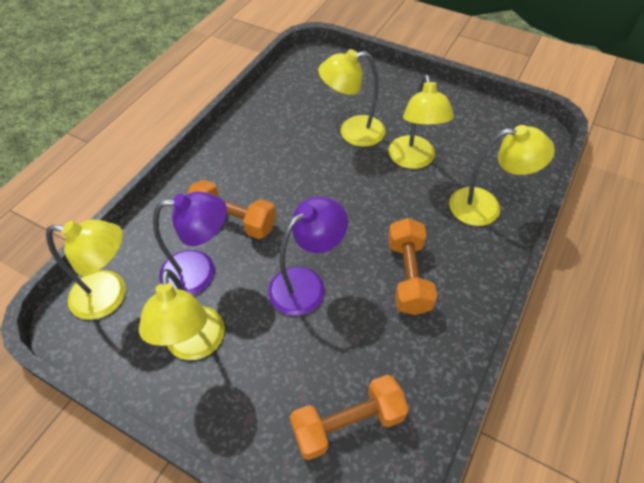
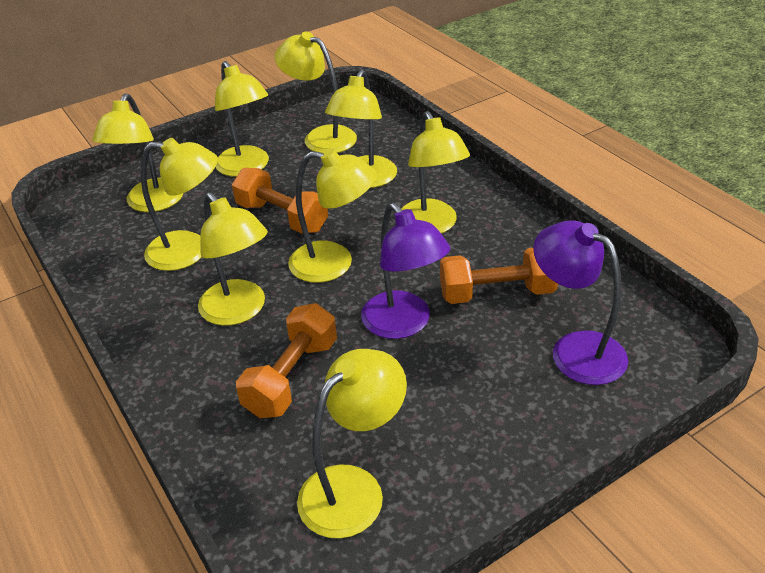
yellow lamp: 5 -> 9

